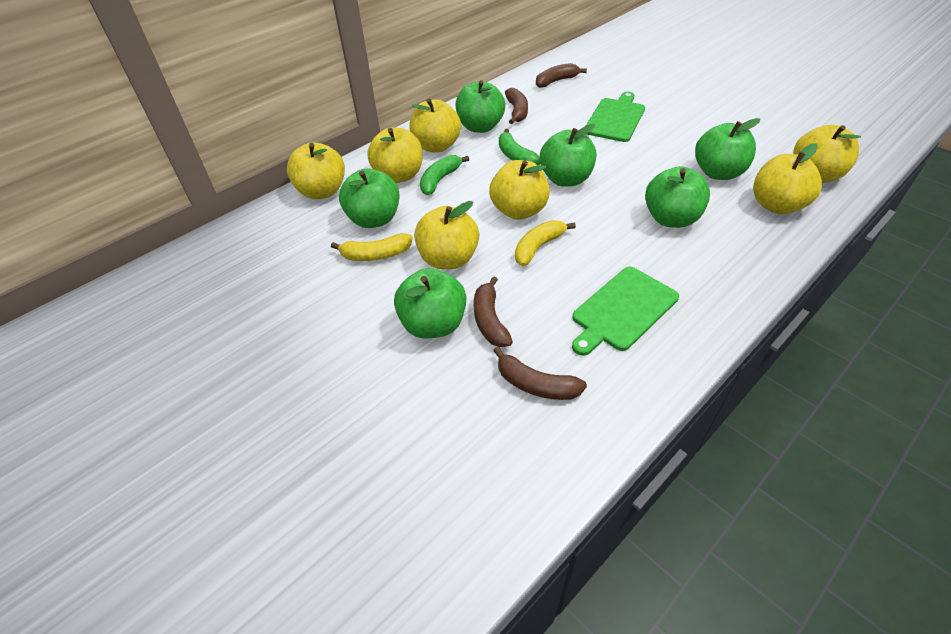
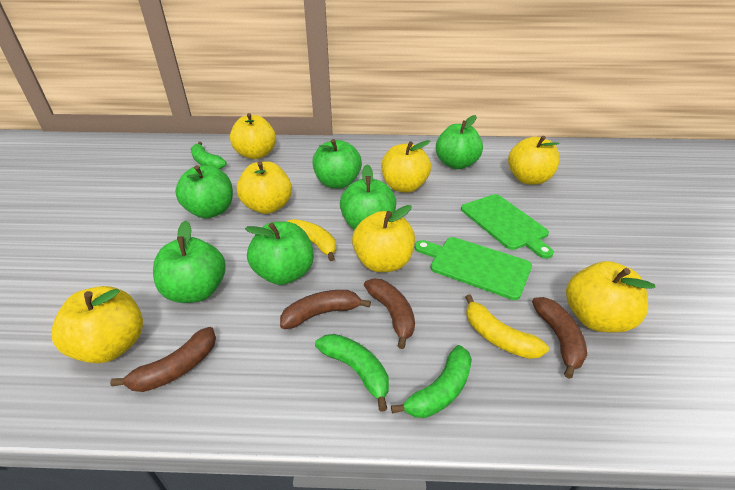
green banana: 2 -> 3

